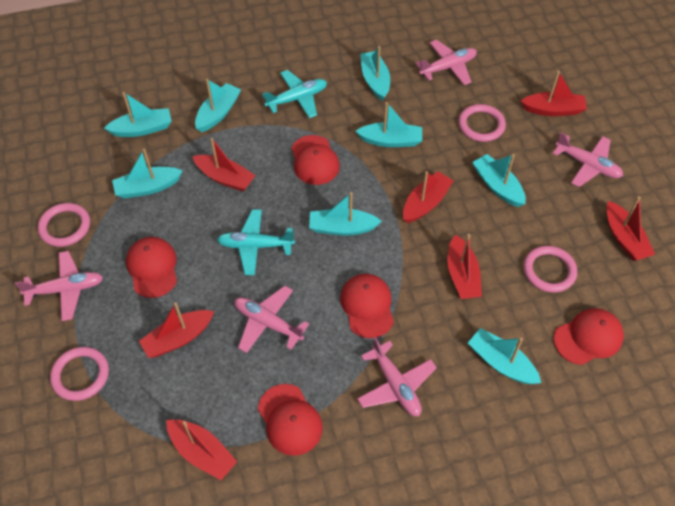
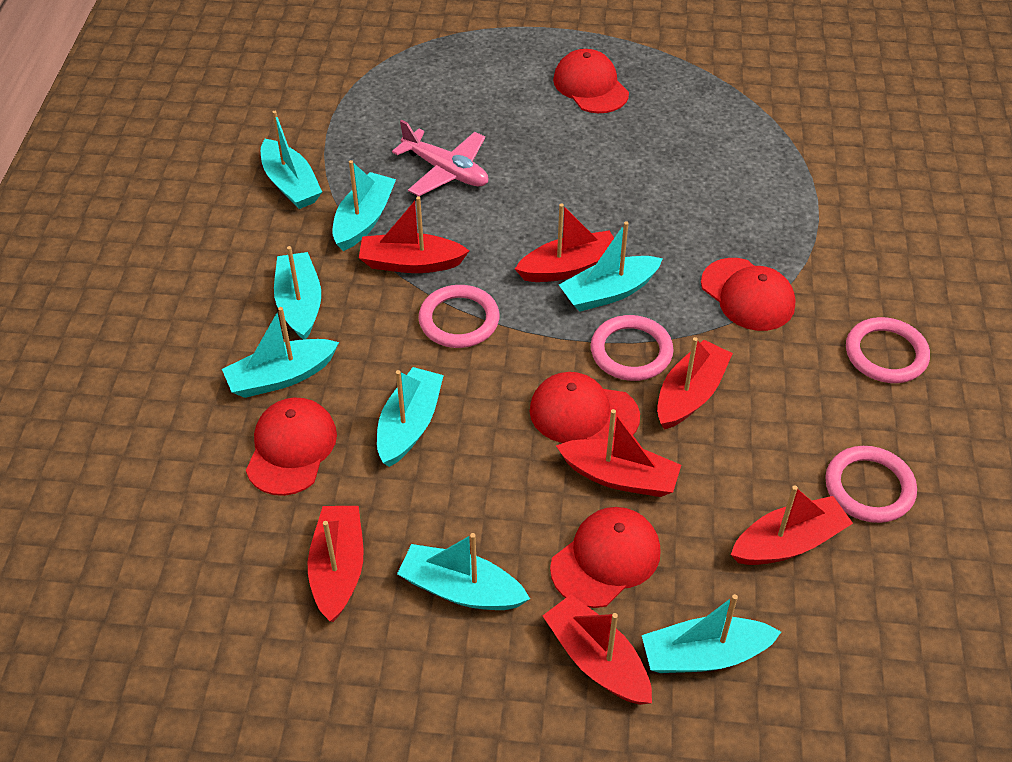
pink plane: 5 -> 1
turquoise plane: 2 -> 0

